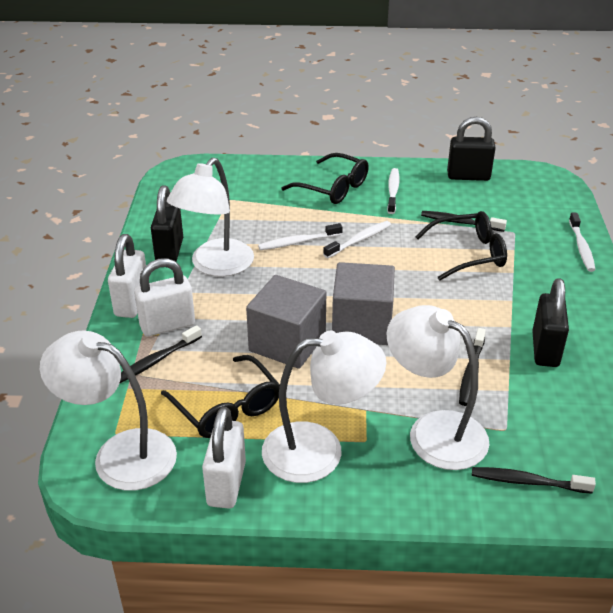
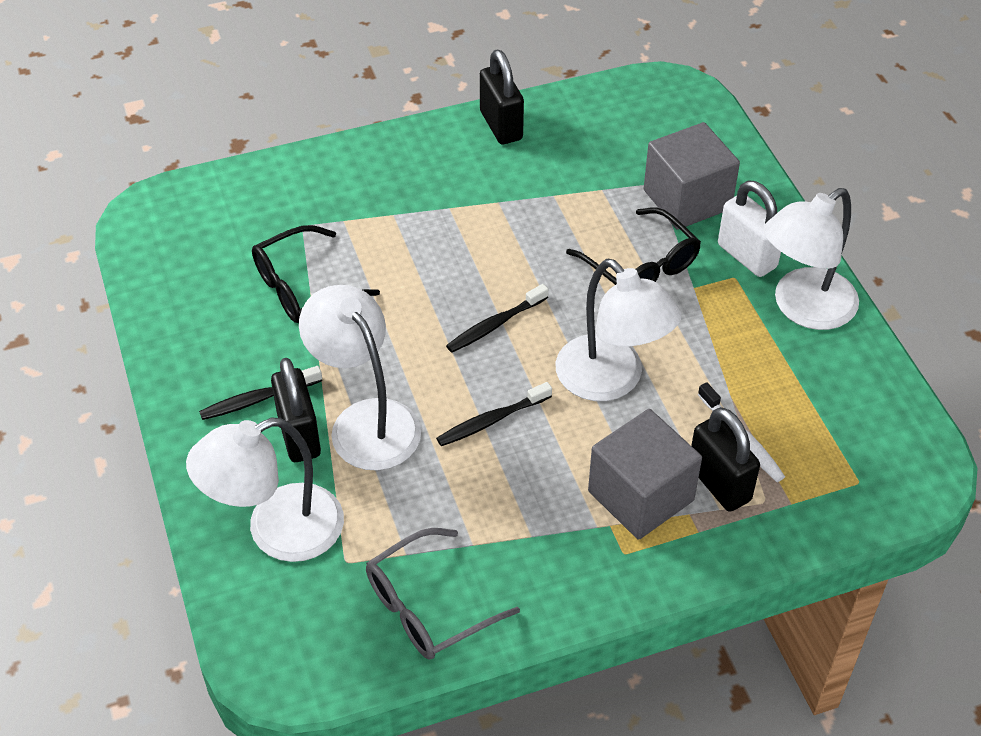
black glasses: 3 -> 2
black toothbrush: 4 -> 3
grey glasses: 0 -> 1
white padlock: 3 -> 1
white toothbrush: 4 -> 1

